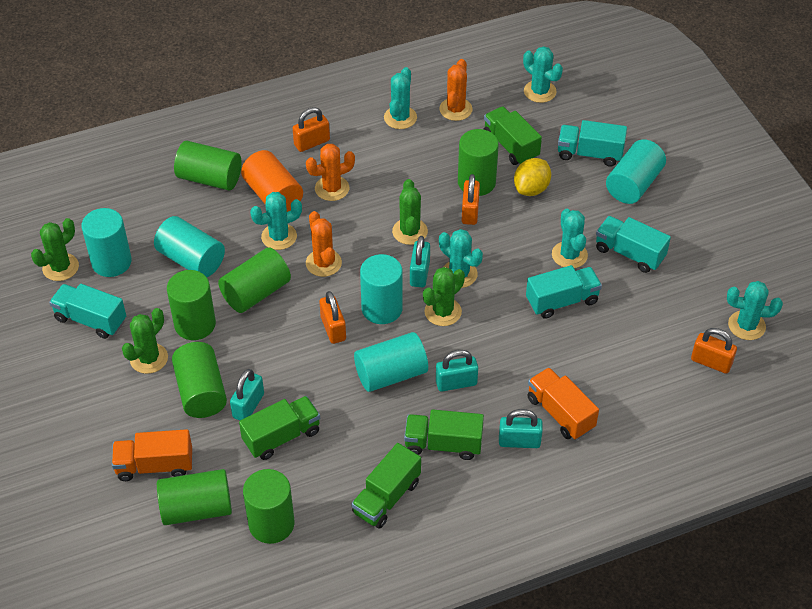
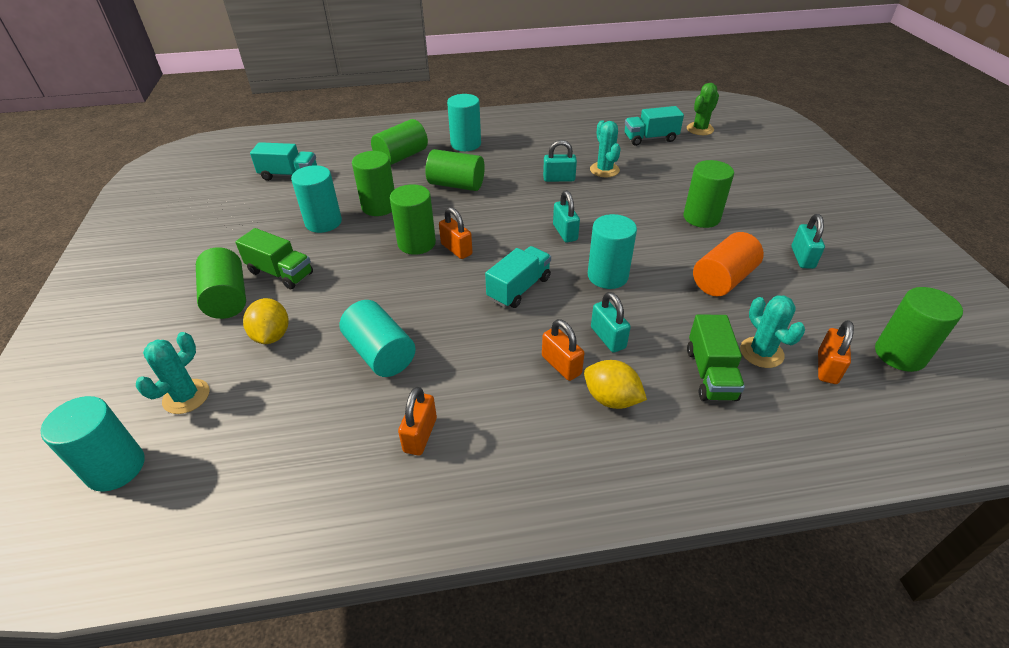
green cactus: 4 -> 1
green truck: 4 -> 2
orange cactus: 3 -> 0
orange truck: 2 -> 0
turquoise cactus: 6 -> 3
turquoise truck: 4 -> 3
yellow lemon: 1 -> 2

